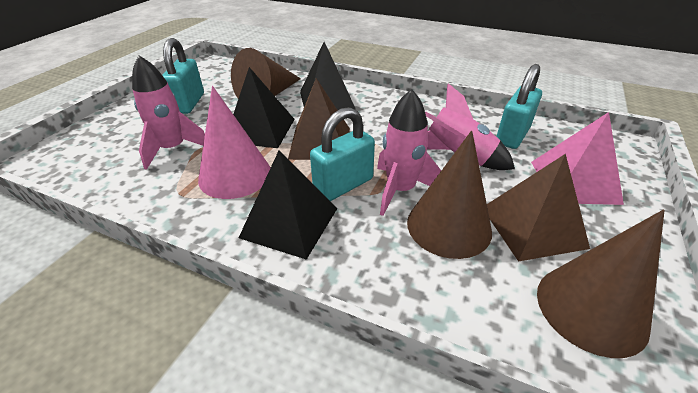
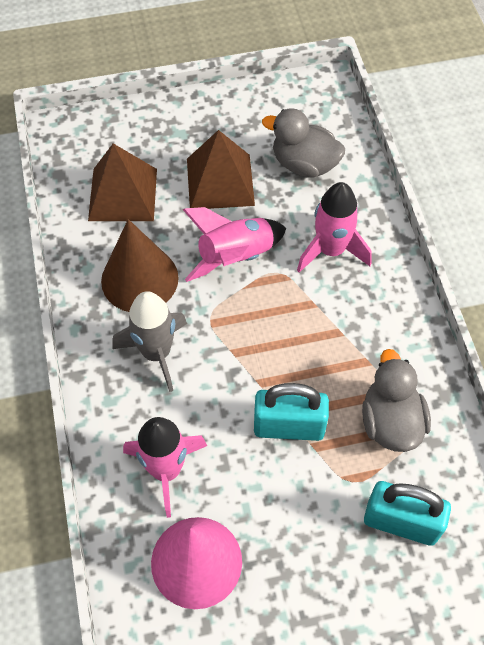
black pyramid: 3 -> 0
brown cone: 3 -> 1
grey duck: 0 -> 2
grey rocket: 0 -> 1
pink pyramid: 1 -> 0
turquoise padlock: 3 -> 2

